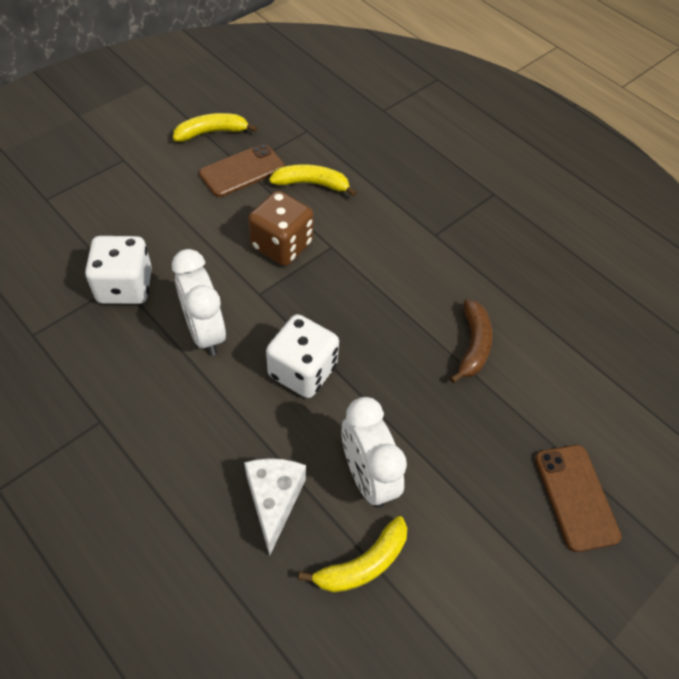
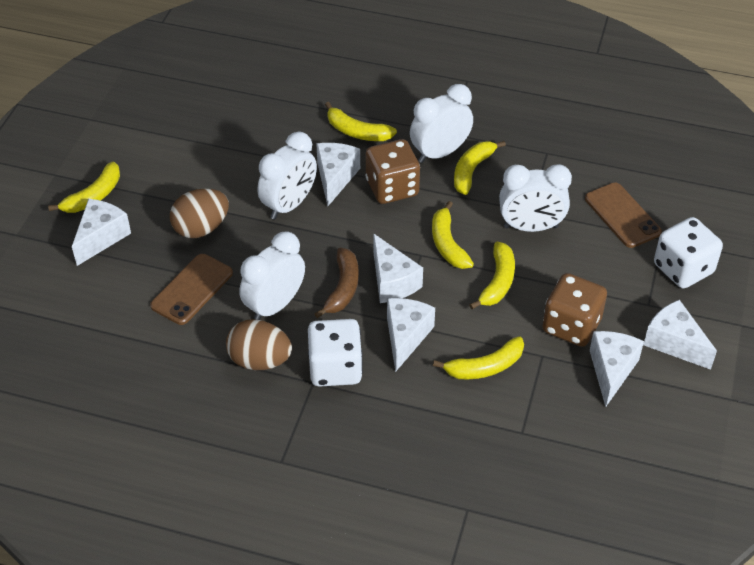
brown dice: 1 -> 2
brown egg: 0 -> 2
white cheese: 1 -> 6
white clock: 2 -> 4
yellow banana: 3 -> 6

